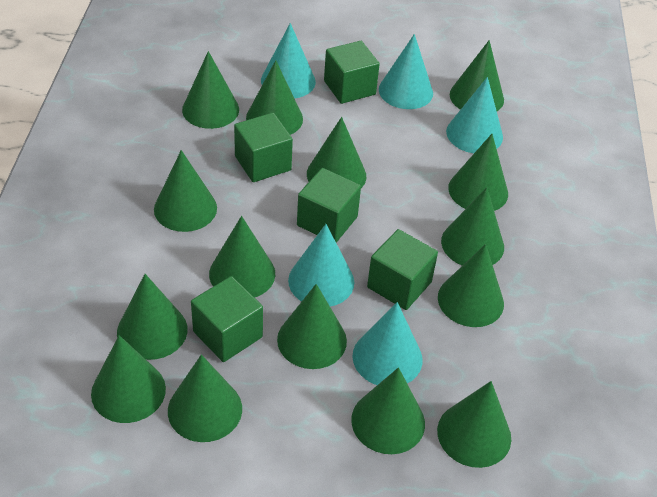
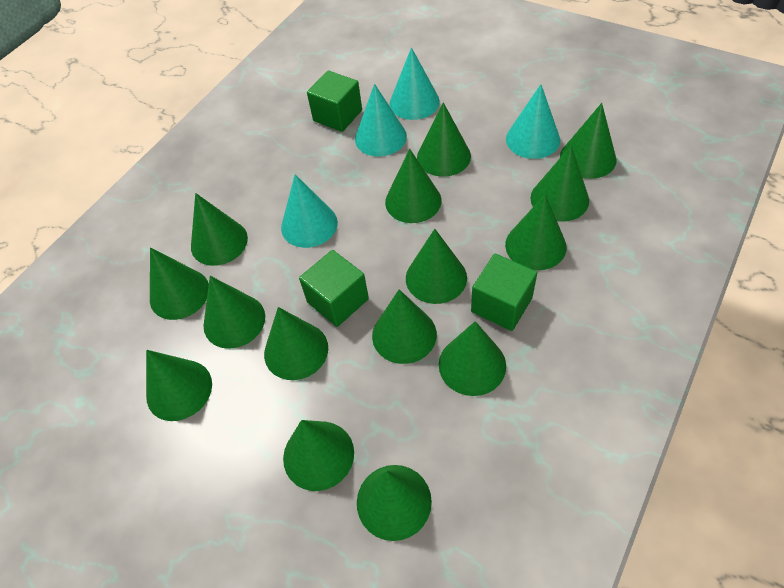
green cube: 5 -> 3
turquoise cone: 5 -> 4

